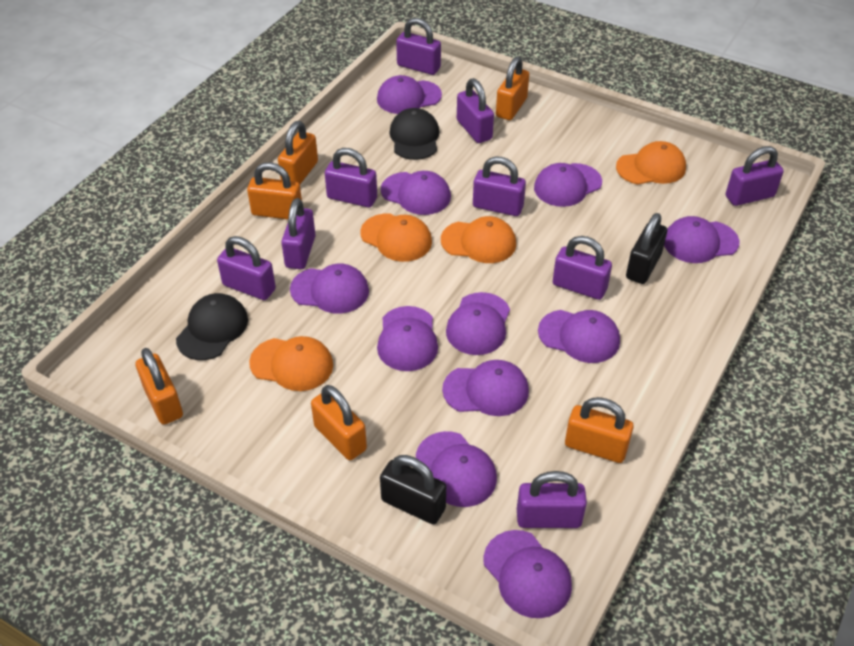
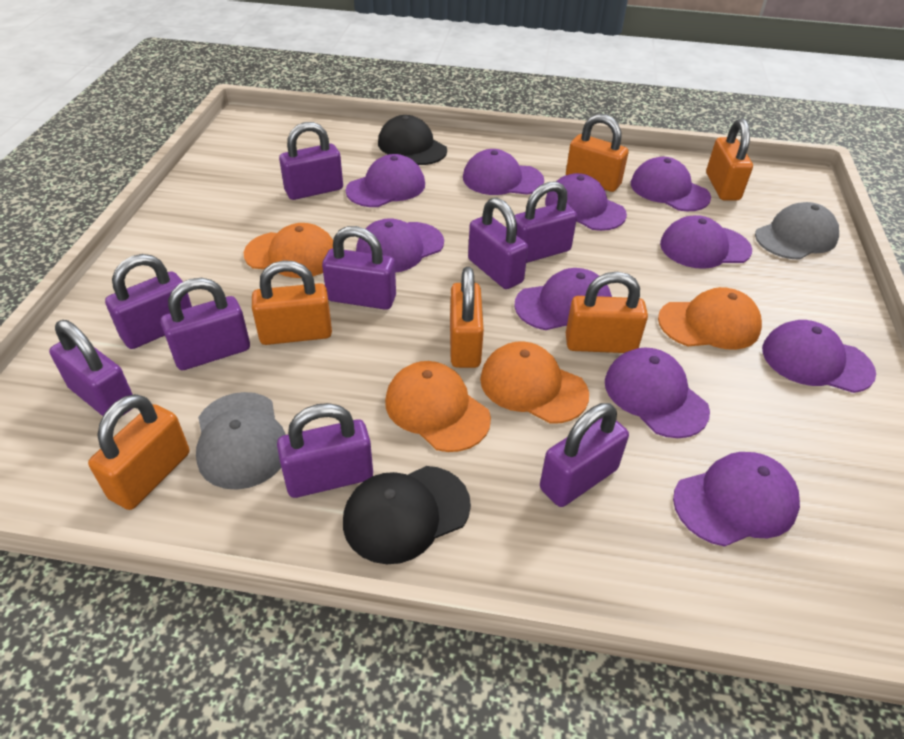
black padlock: 2 -> 0
grey cap: 0 -> 2
purple cap: 11 -> 10

